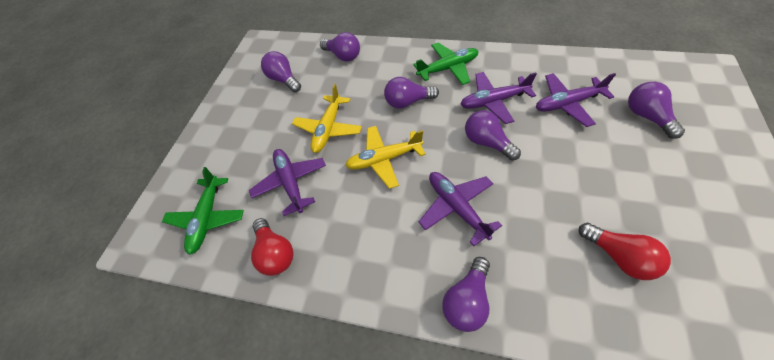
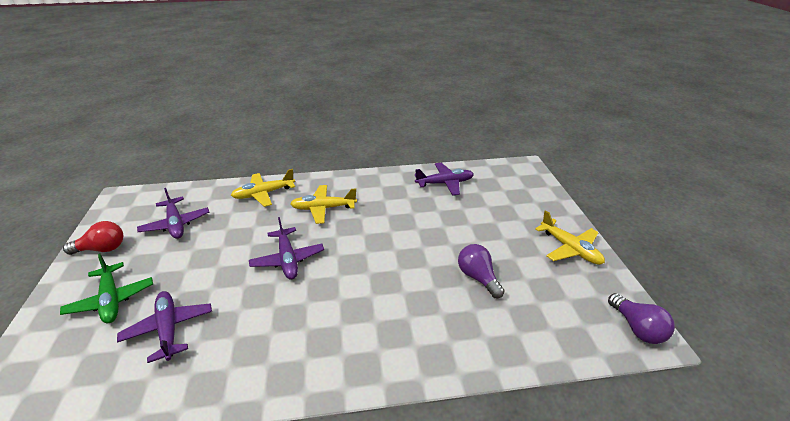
green plane: 2 -> 1
purple light bulb: 6 -> 2
red light bulb: 2 -> 1
yellow plane: 2 -> 3

